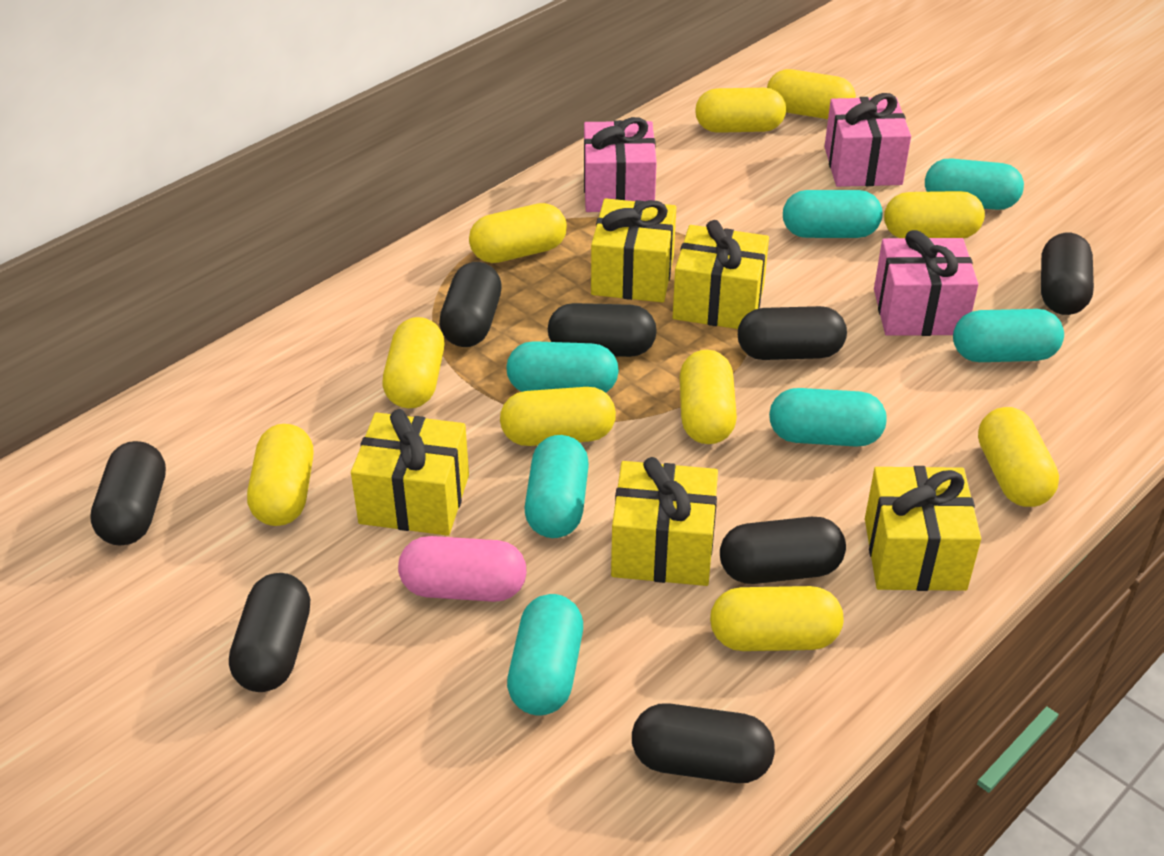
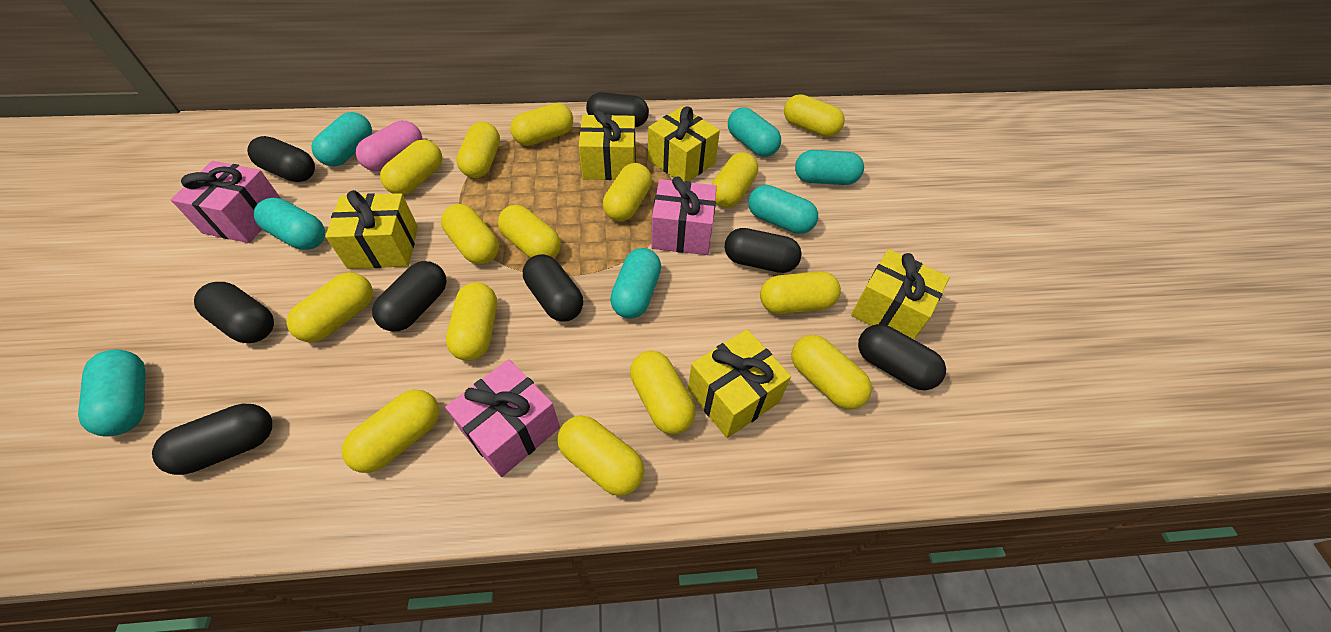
yellow capsule: 10 -> 15

